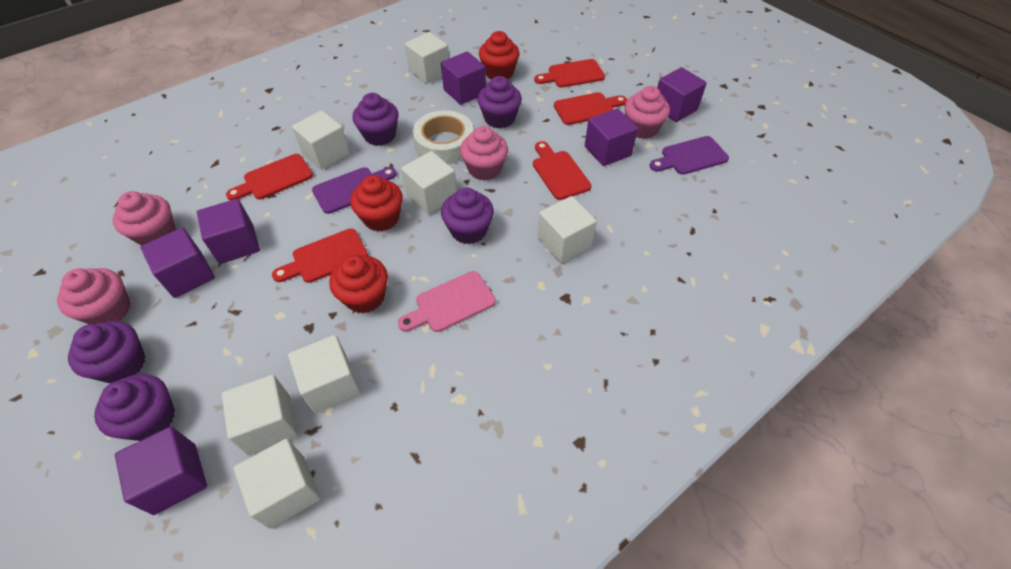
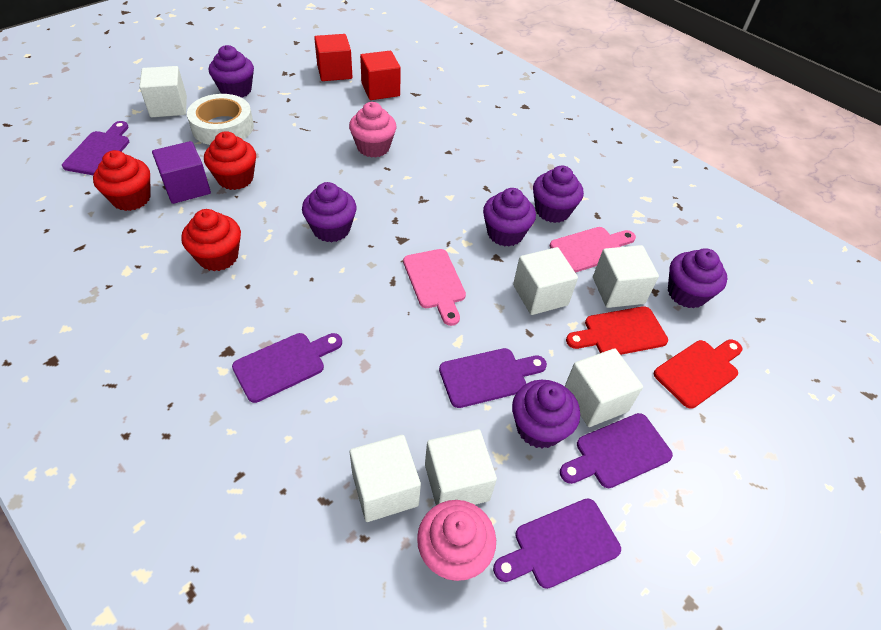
pink cupcake: 4 -> 2
pink cutting board: 1 -> 2
purple cube: 6 -> 1
purple cupcake: 5 -> 6
purple cutting board: 2 -> 5
red cube: 0 -> 2
red cutting board: 5 -> 2
white cube: 7 -> 6

